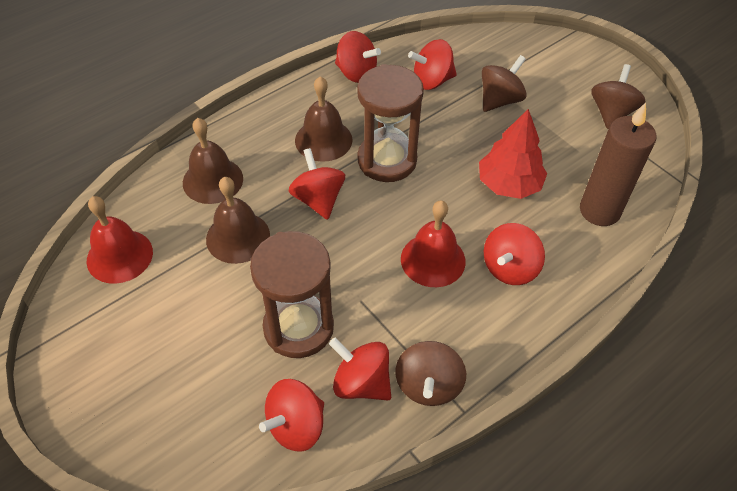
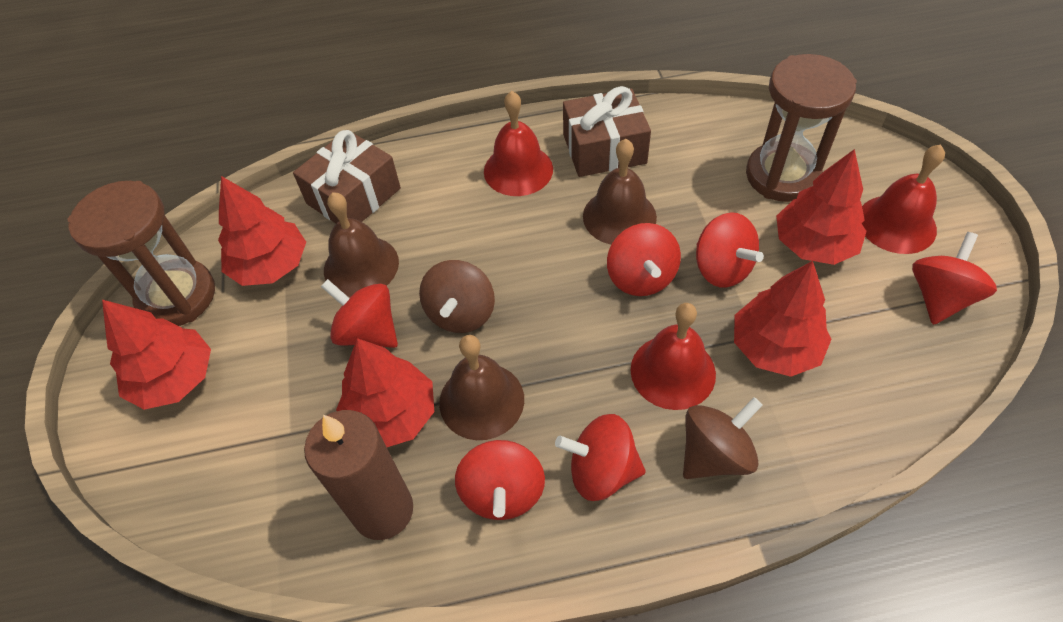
brown gift: 0 -> 2
brown spinning top: 3 -> 2
red bell: 2 -> 3
red tree: 1 -> 5

